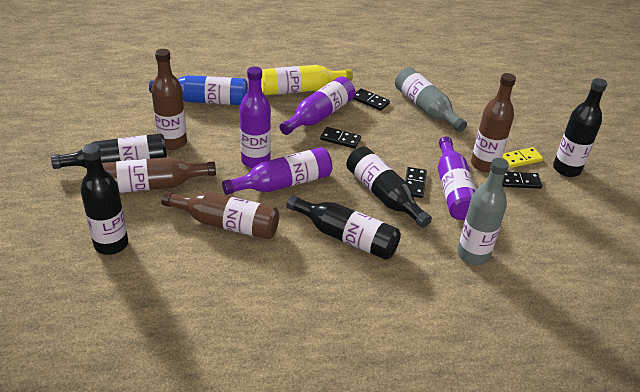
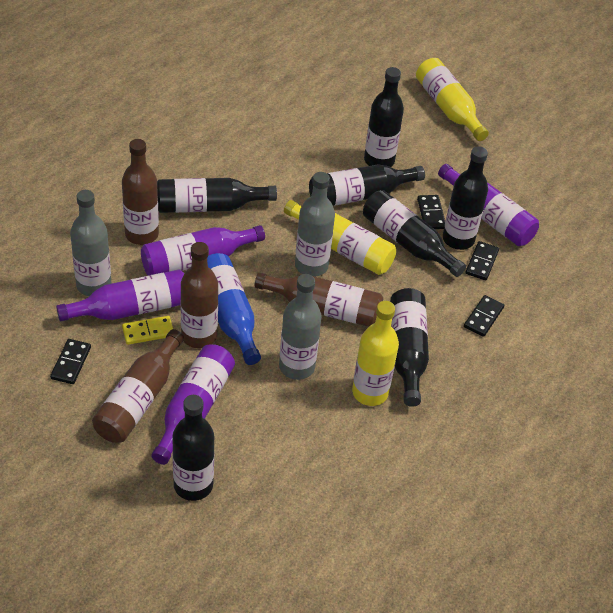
black bottle: 5 -> 7
grey bottle: 2 -> 3
yellow bottle: 1 -> 3

